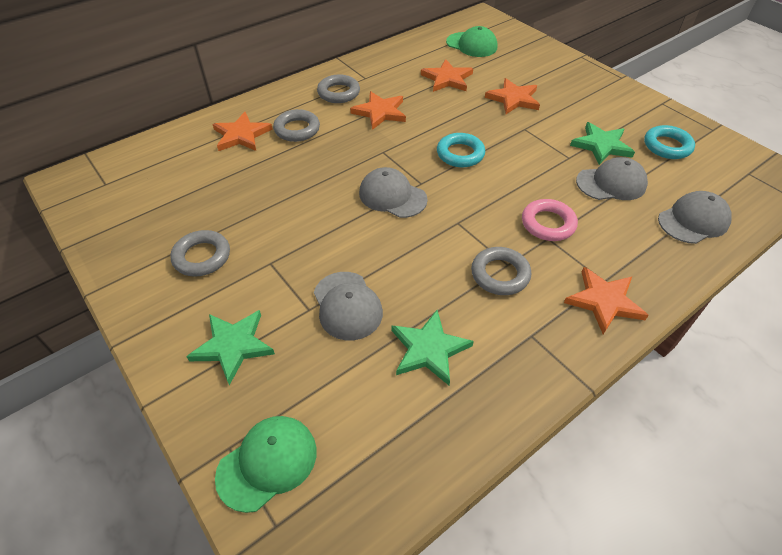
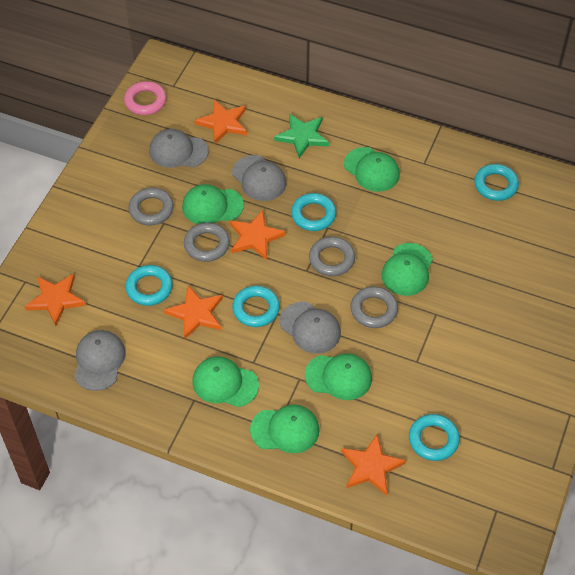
green cap: 2 -> 6
green star: 3 -> 1
turquoise ring: 2 -> 5

